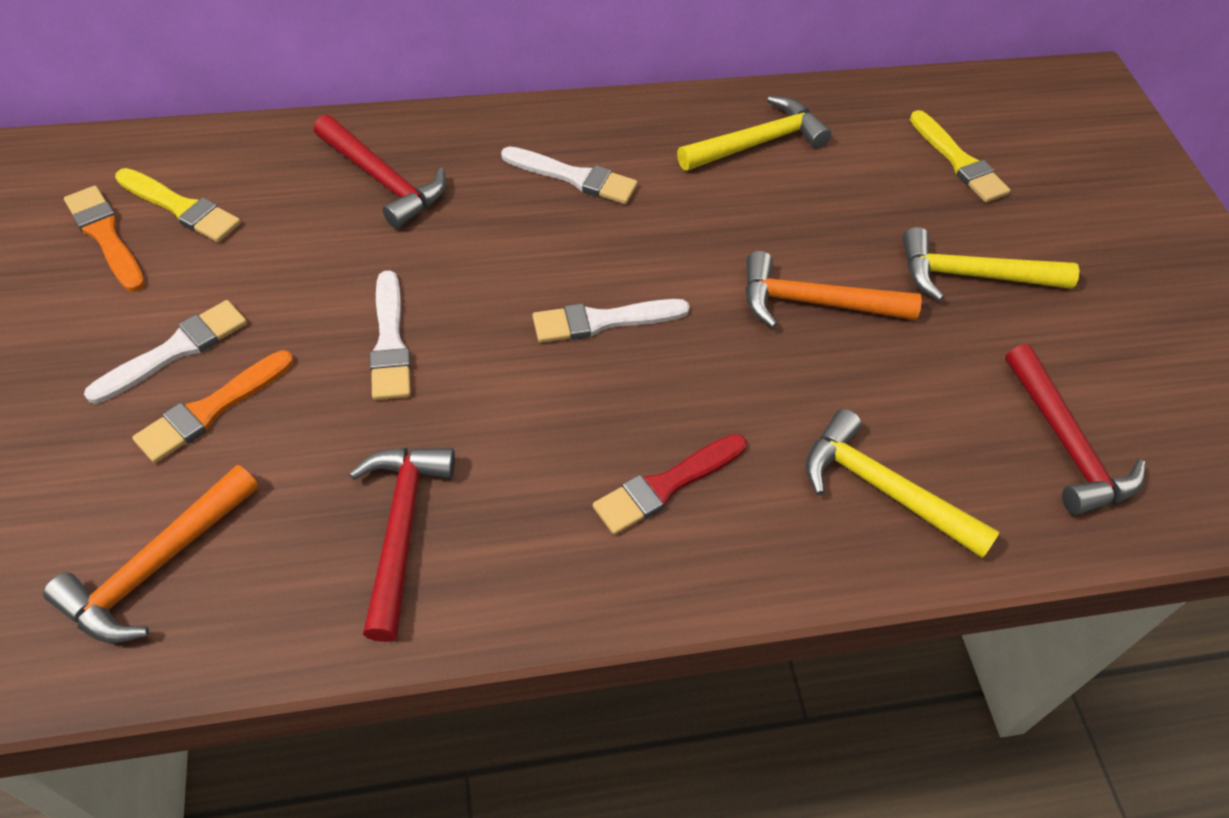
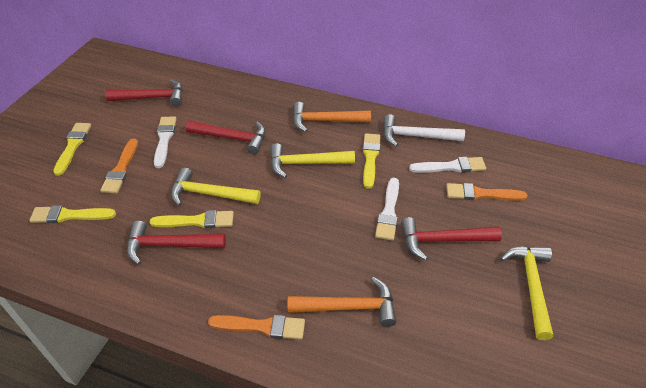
orange brush: 2 -> 3
red brush: 1 -> 0
red hammer: 3 -> 4
white brush: 4 -> 3
white hammer: 0 -> 1
yellow brush: 2 -> 4

